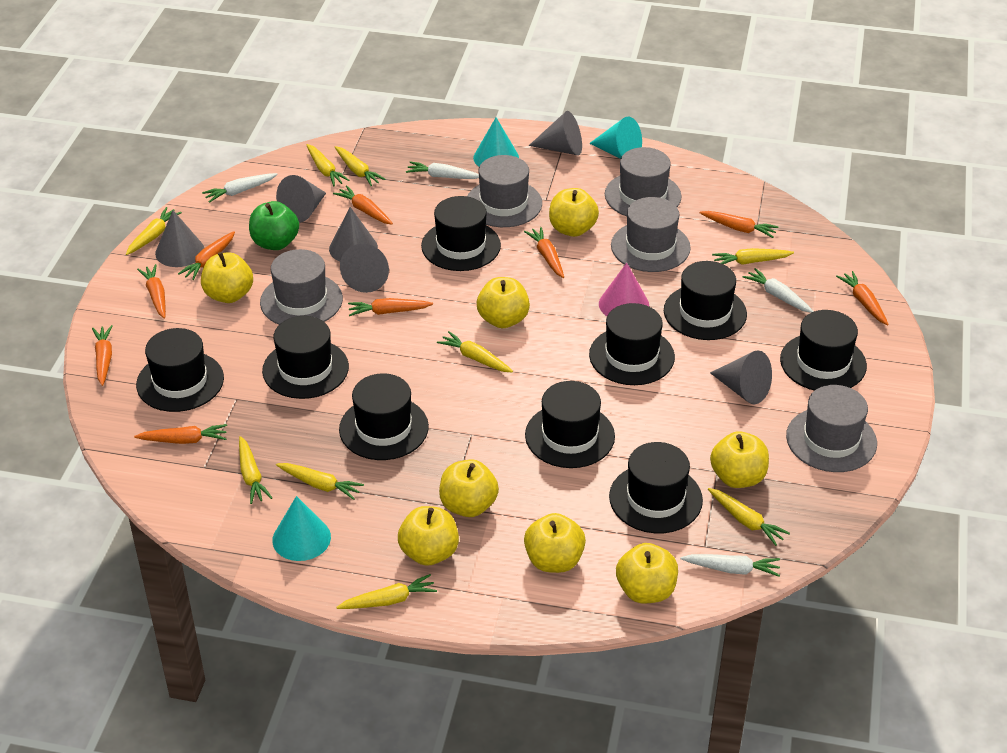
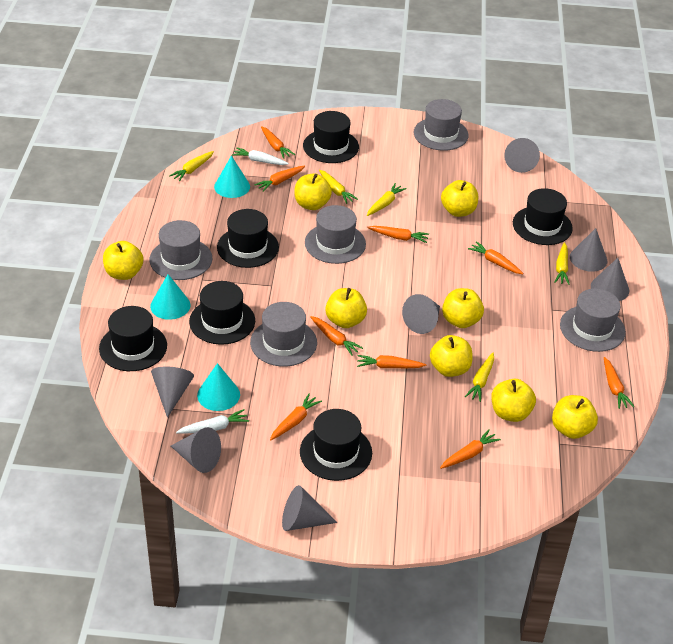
black hat: 9 -> 6
green apple: 1 -> 0
grey cone: 6 -> 7
pink cone: 1 -> 0
white carrot: 4 -> 2
yellow carrot: 9 -> 5

